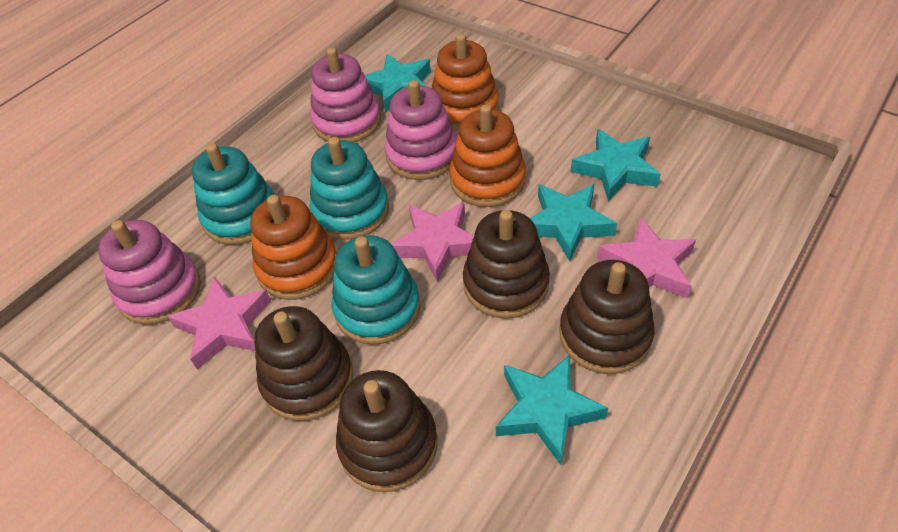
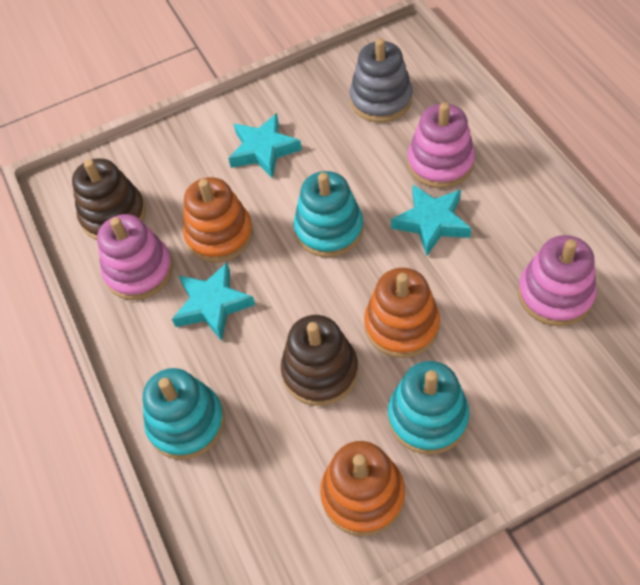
brown stacking toy: 4 -> 2
grey stacking toy: 0 -> 1
pink star: 3 -> 0
turquoise star: 4 -> 3

